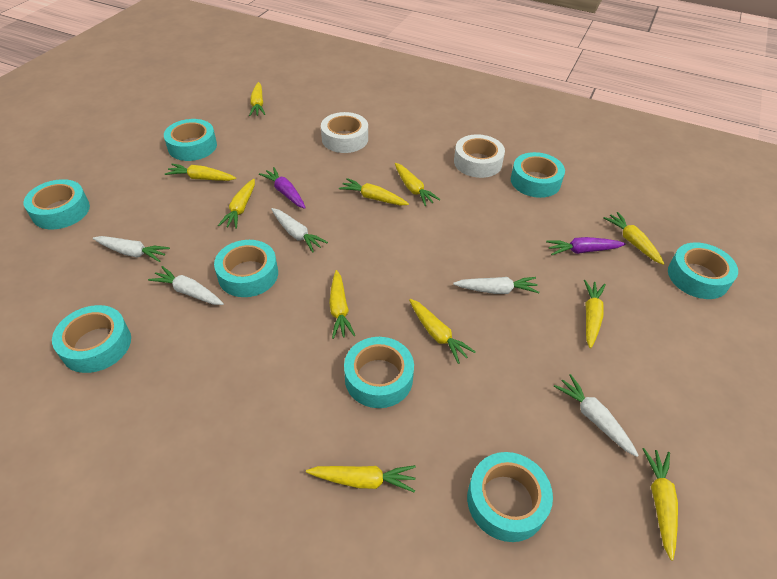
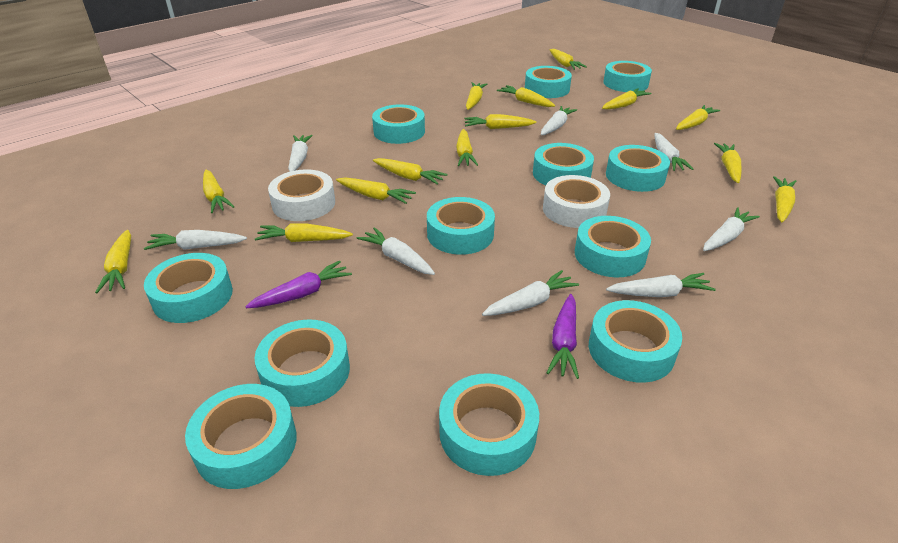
turquoise tape: 8 -> 12
white carrot: 5 -> 8
yellow carrot: 11 -> 14

